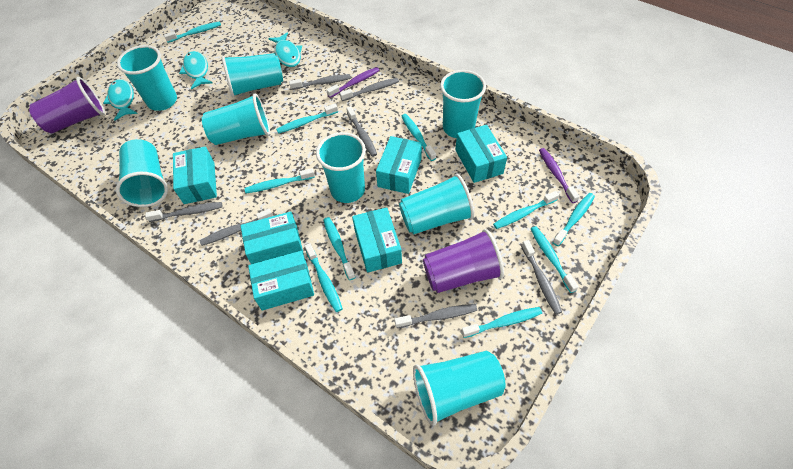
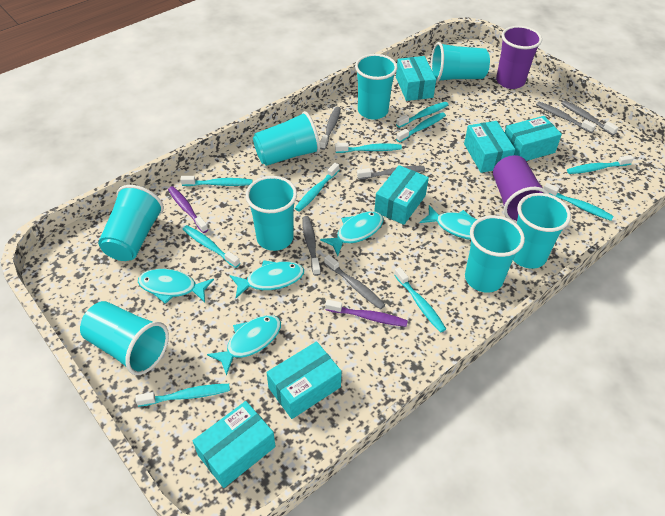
grey toothbrush: 7 -> 6
turquoise fish: 3 -> 5

